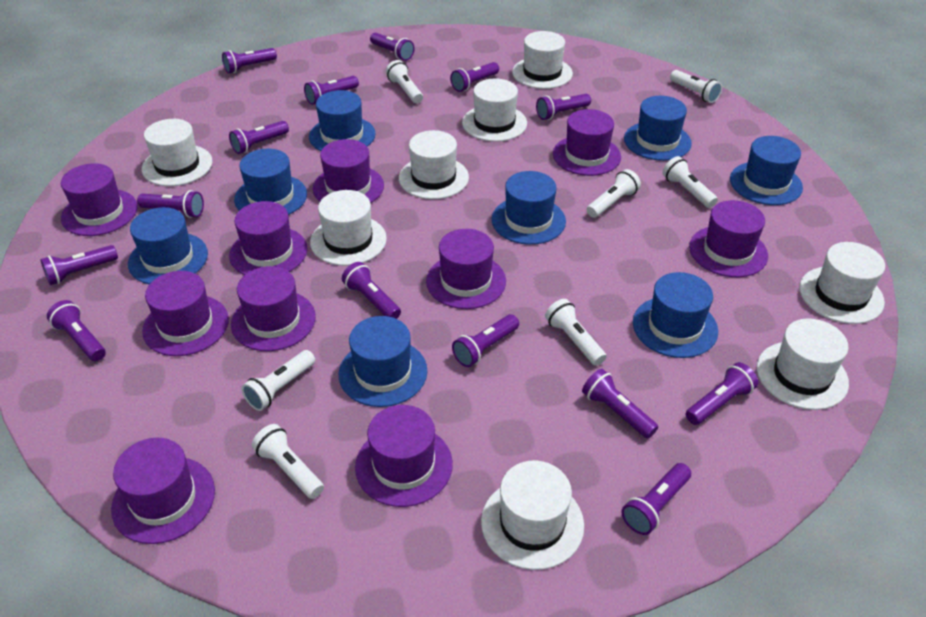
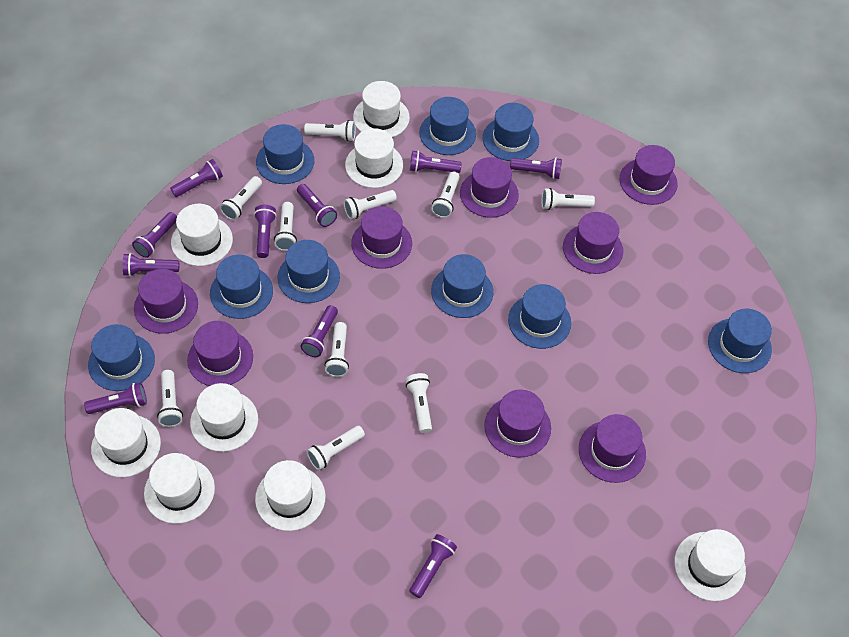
blue hat: 8 -> 9
purple flashlight: 14 -> 10
purple hat: 10 -> 8
white flashlight: 7 -> 10

